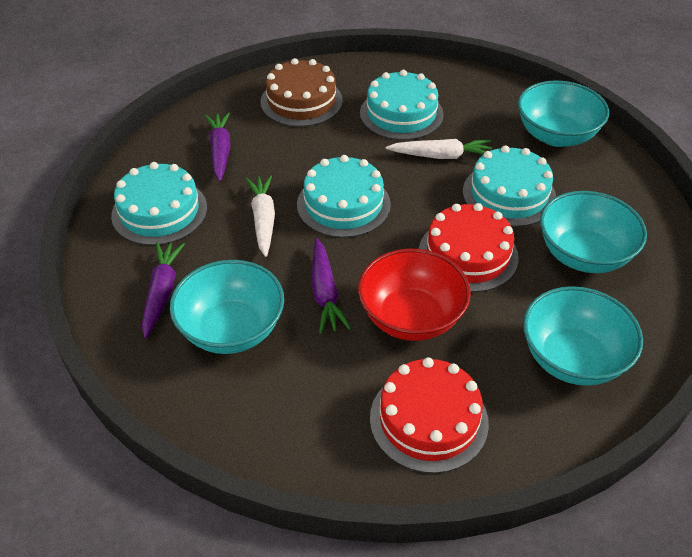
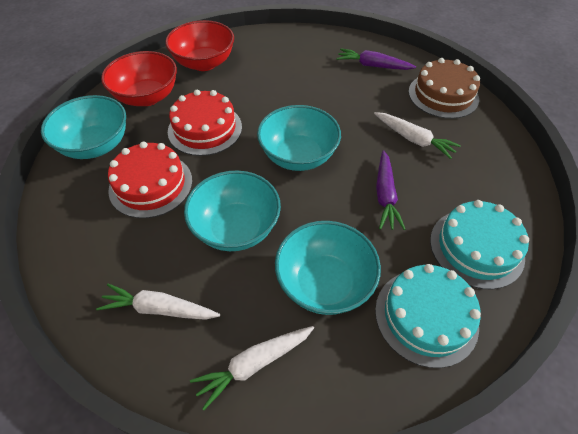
purple carrot: 3 -> 2
red bowl: 1 -> 2
turquoise cake: 4 -> 2
white carrot: 2 -> 3

